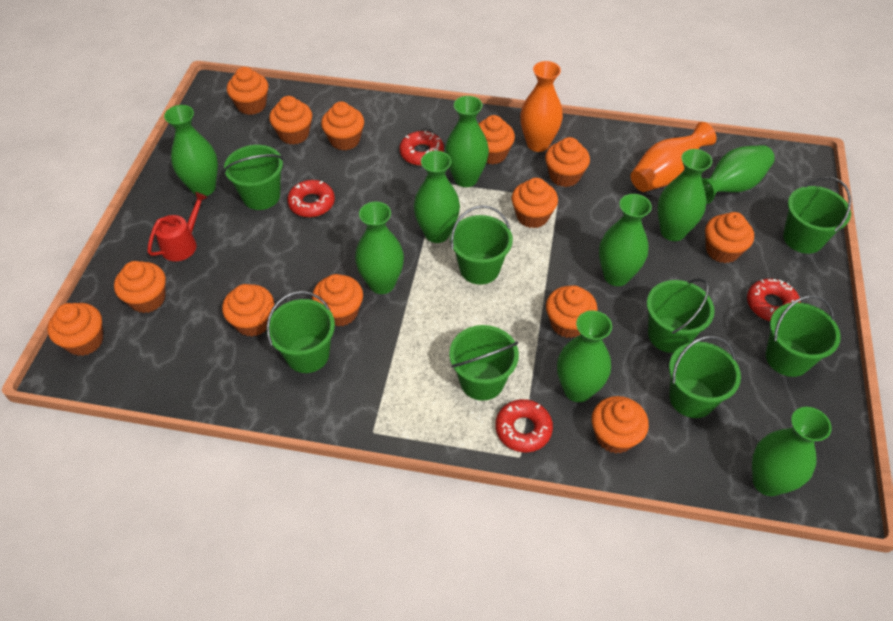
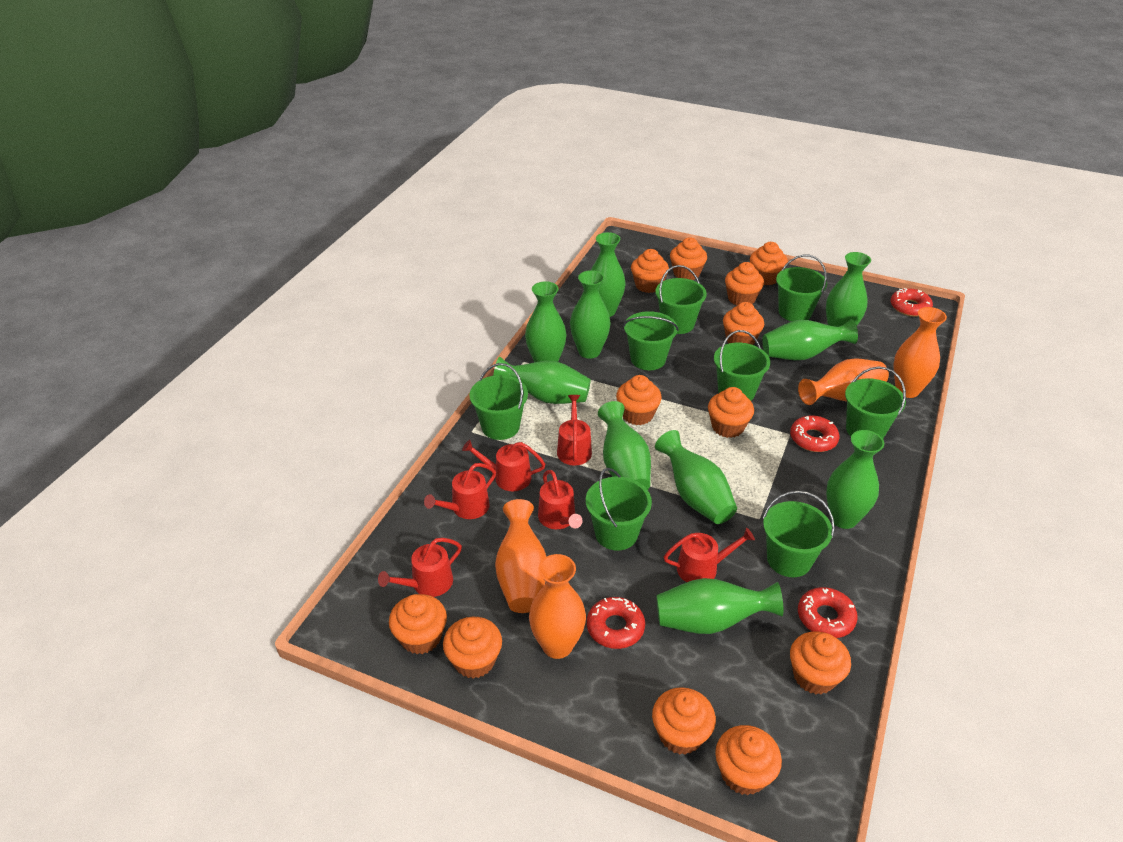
green vase: 9 -> 10
orange cupcake: 13 -> 12
orange vase: 2 -> 4
red watering can: 1 -> 6

